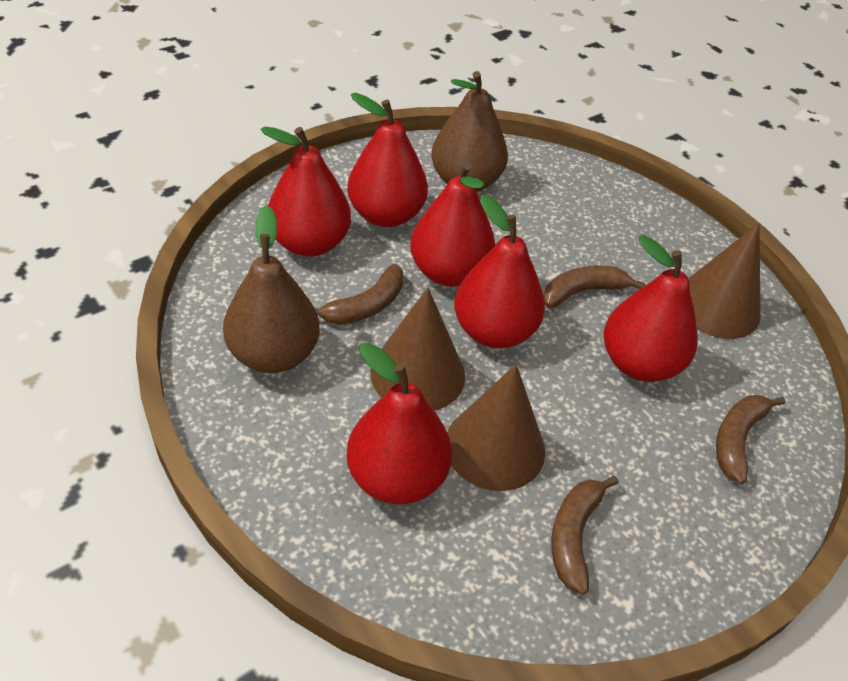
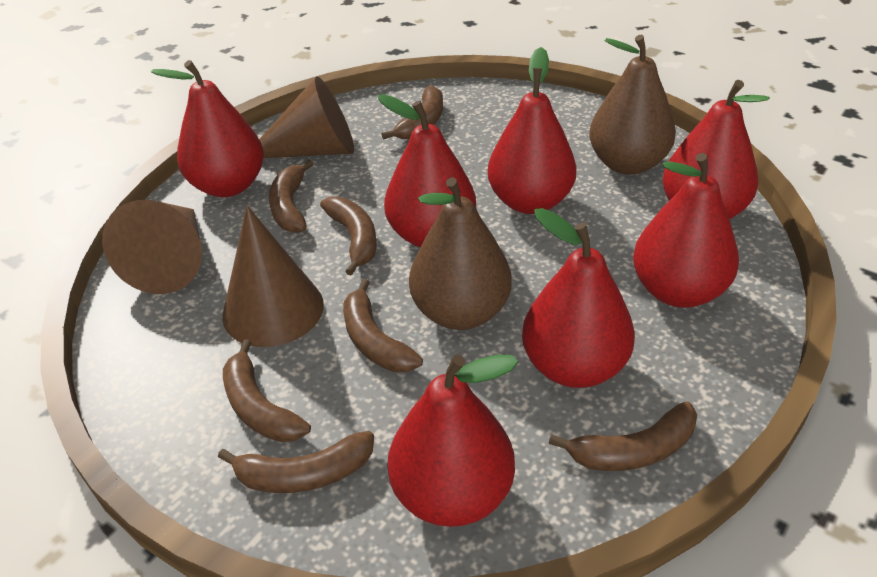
brown banana: 4 -> 7
red pear: 6 -> 7

